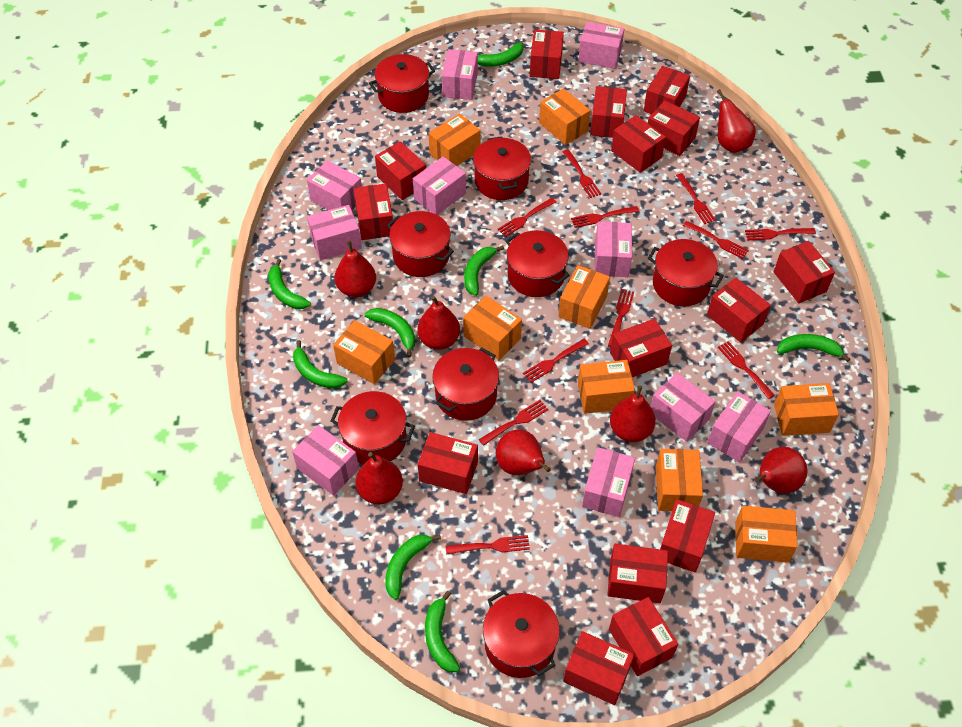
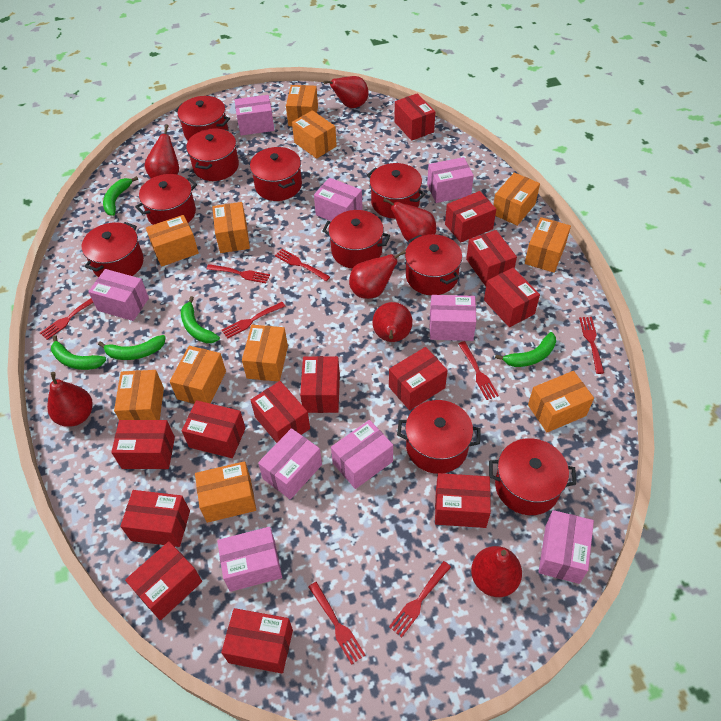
green banana: 8 -> 5
orange box: 9 -> 11
pink box: 10 -> 9
red box: 15 -> 13
red fork: 11 -> 8
red pot: 8 -> 10

